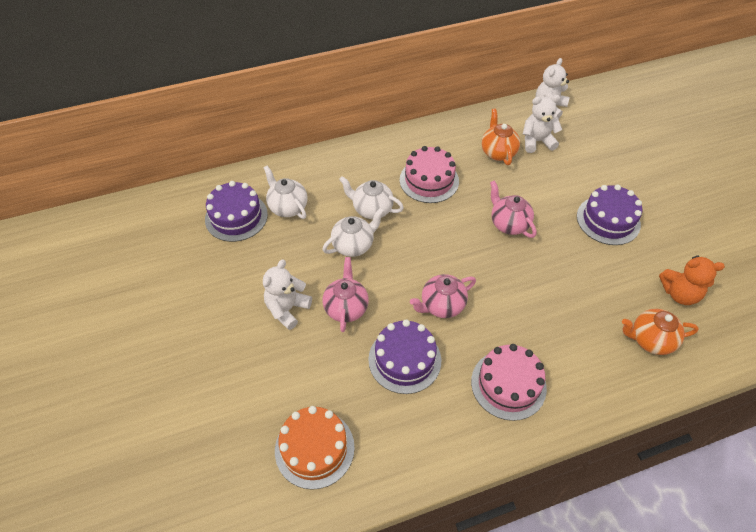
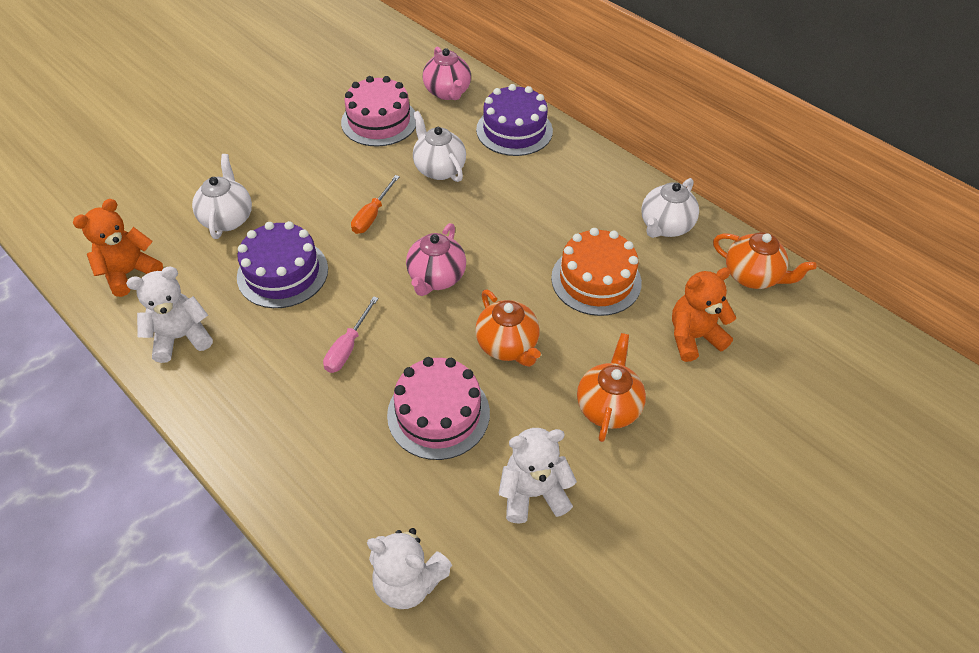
orange screwdriver: 0 -> 1
orange teapot: 2 -> 3
orange teddy bear: 1 -> 2
pink screwdriver: 0 -> 1
pink teapot: 3 -> 2
purple cake: 3 -> 2

